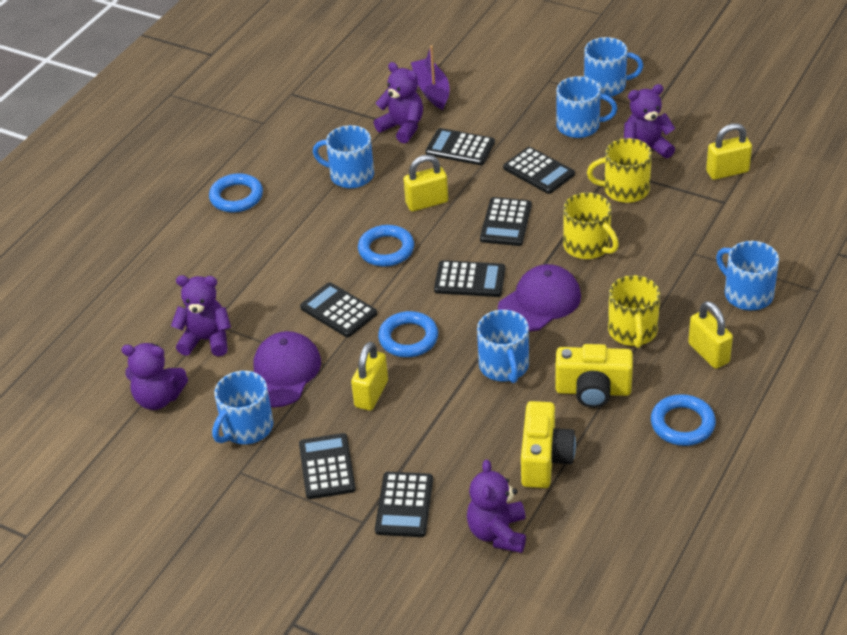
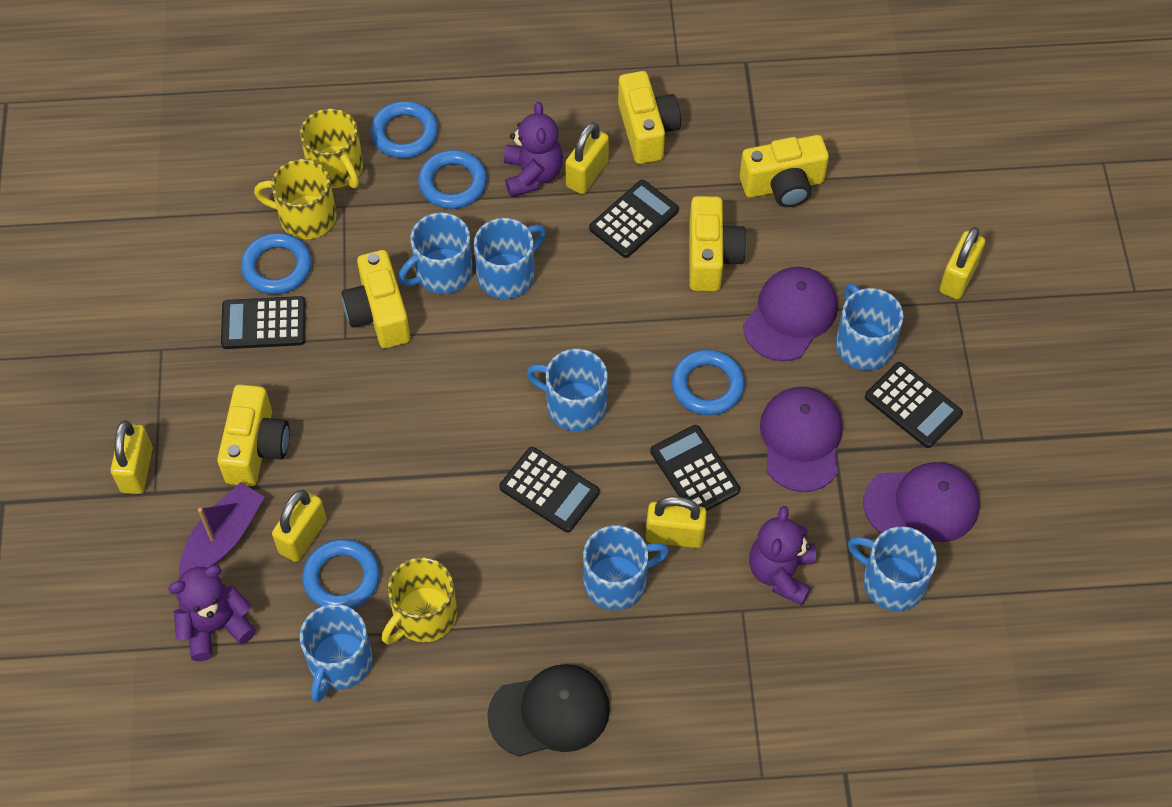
black calculator: 7 -> 5
black cap: 0 -> 1
blue mug: 6 -> 7
blue ring: 4 -> 5
purple cap: 2 -> 3
purple teddy bear: 5 -> 3
yellow camera: 2 -> 5
yellow padlock: 4 -> 5

